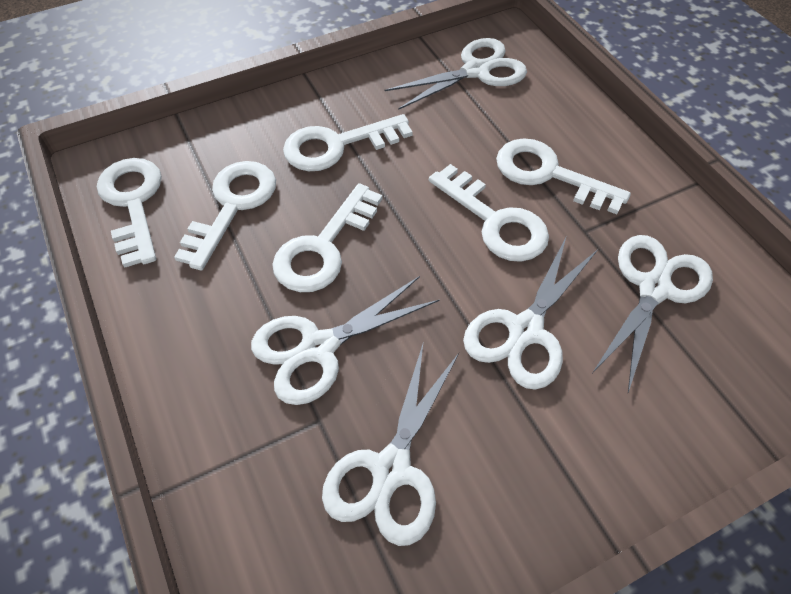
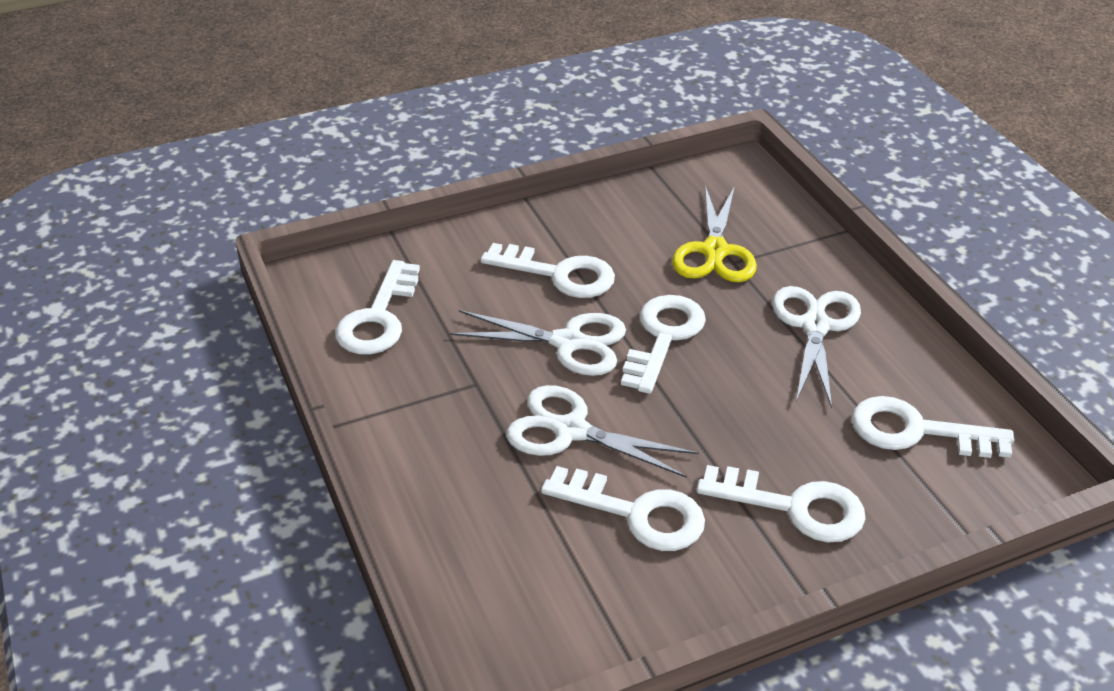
white scissors: 5 -> 3
yellow scissors: 0 -> 1

